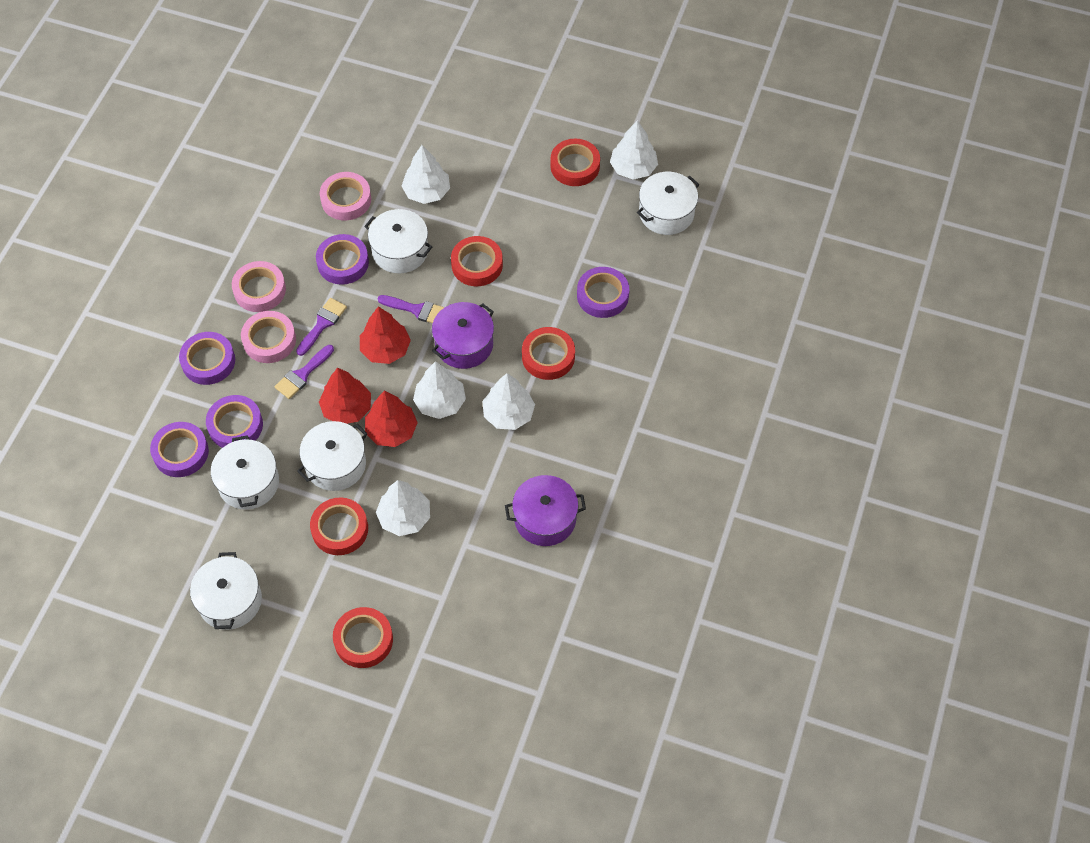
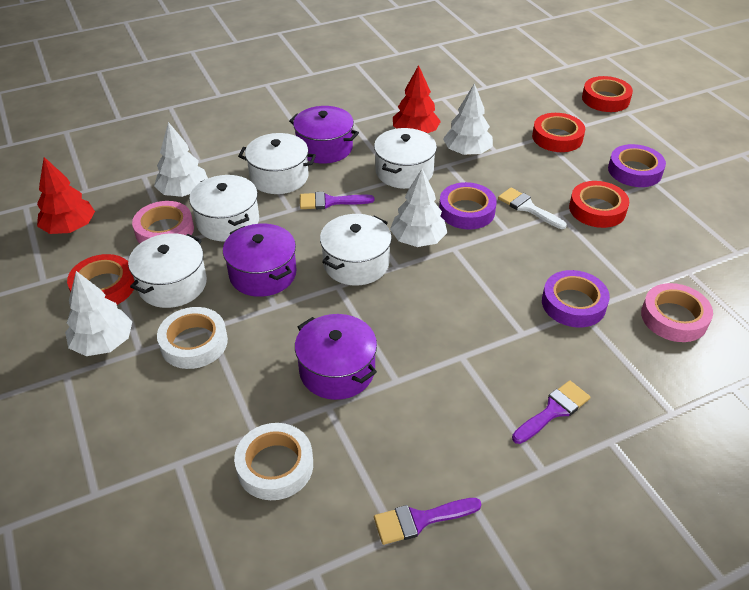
pink tape: 3 -> 2
purple pot: 2 -> 3
purple tape: 5 -> 3
red tape: 5 -> 4
red tree: 3 -> 2
white brush: 0 -> 1
white tape: 0 -> 2
white tree: 5 -> 4

